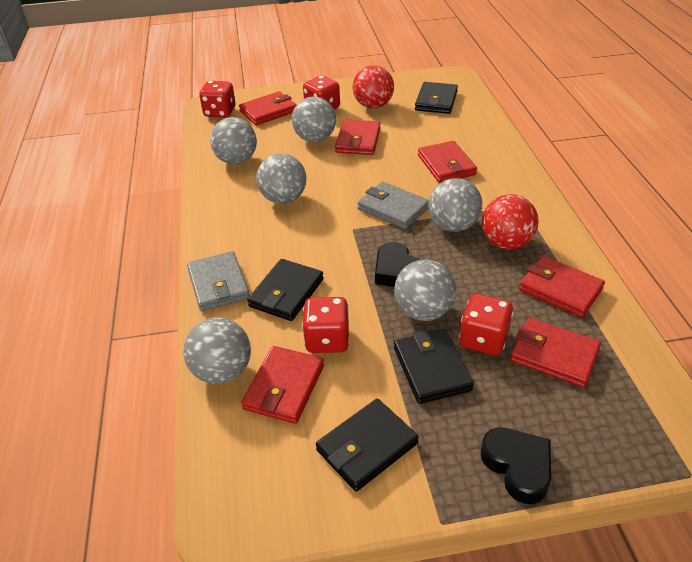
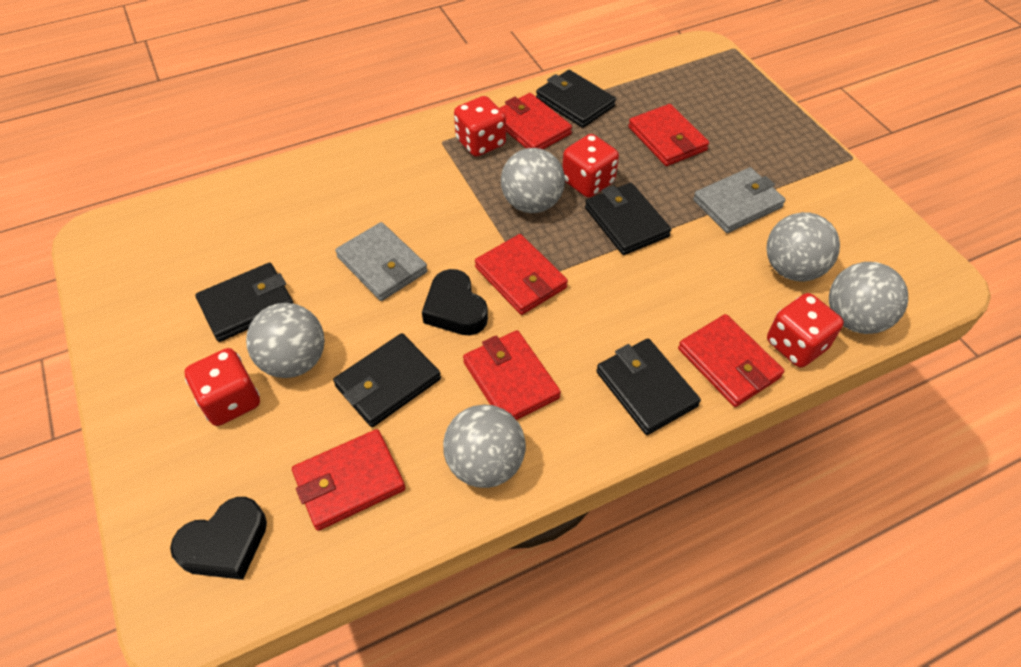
black wallet: 4 -> 5
grey ball: 6 -> 5
red ball: 2 -> 0

